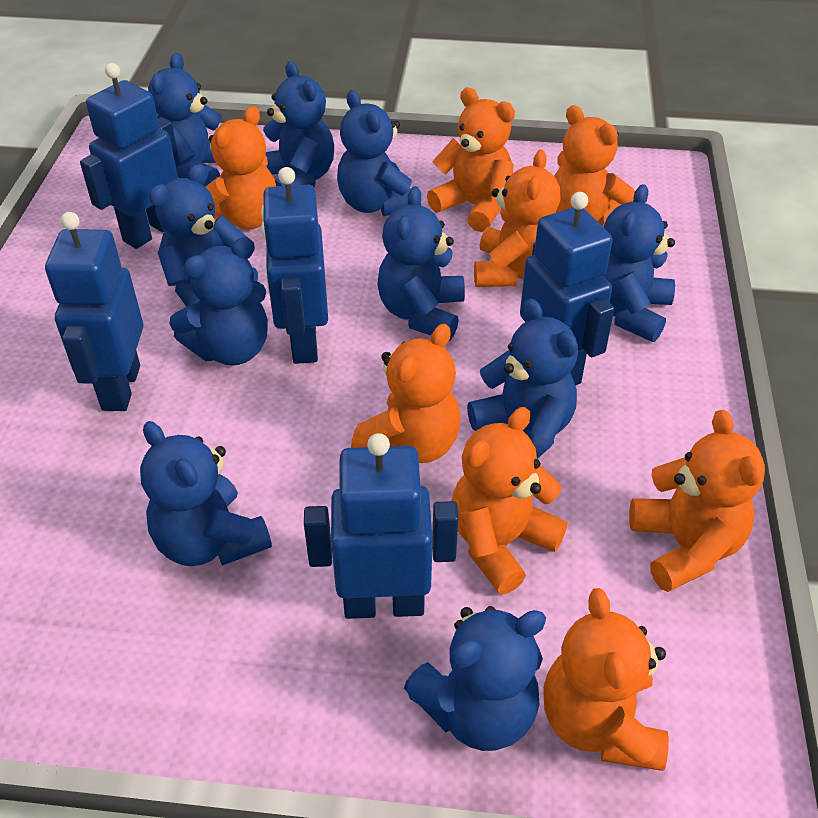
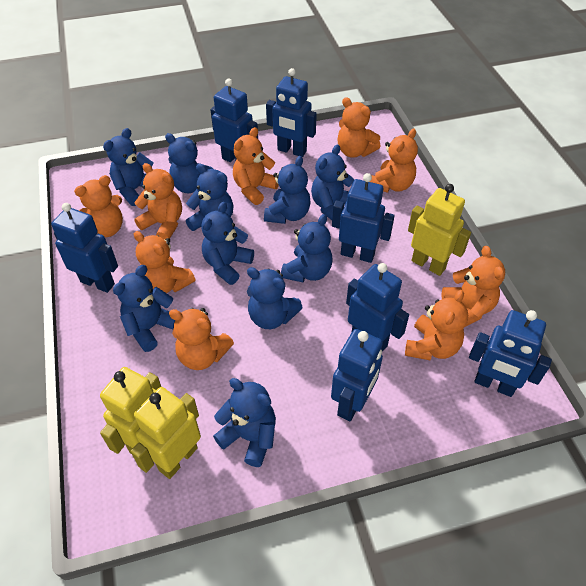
blue robot: 5 -> 7
orange teddy bear: 8 -> 9
yellow robot: 0 -> 3

